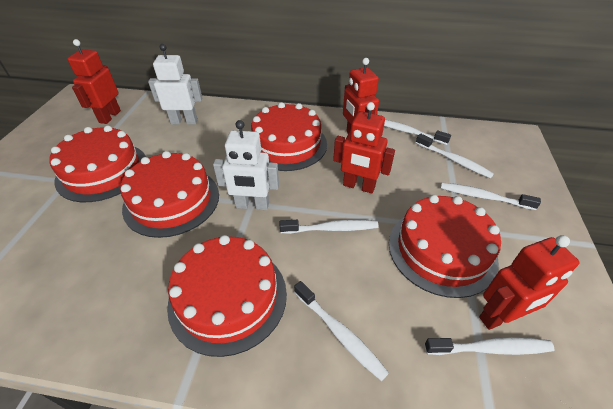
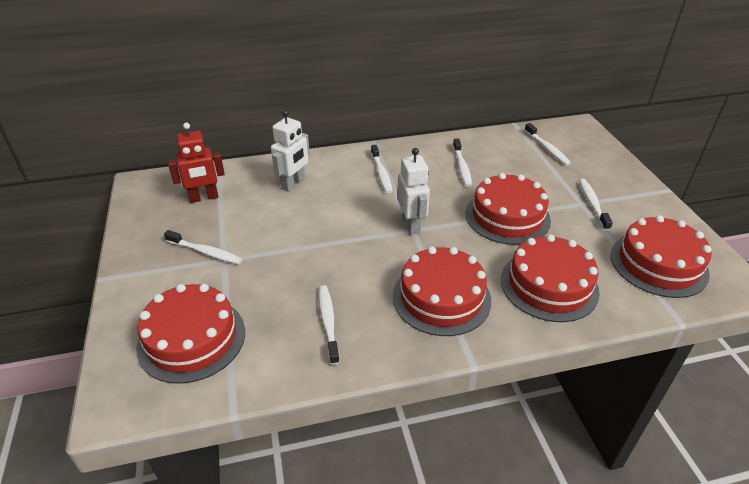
red robot: 4 -> 1

